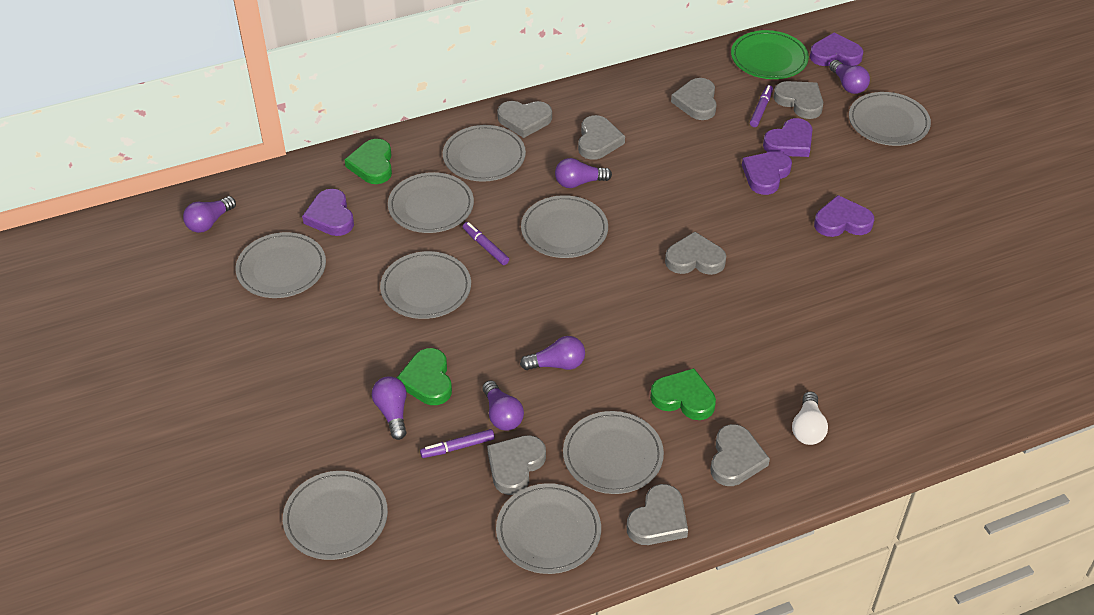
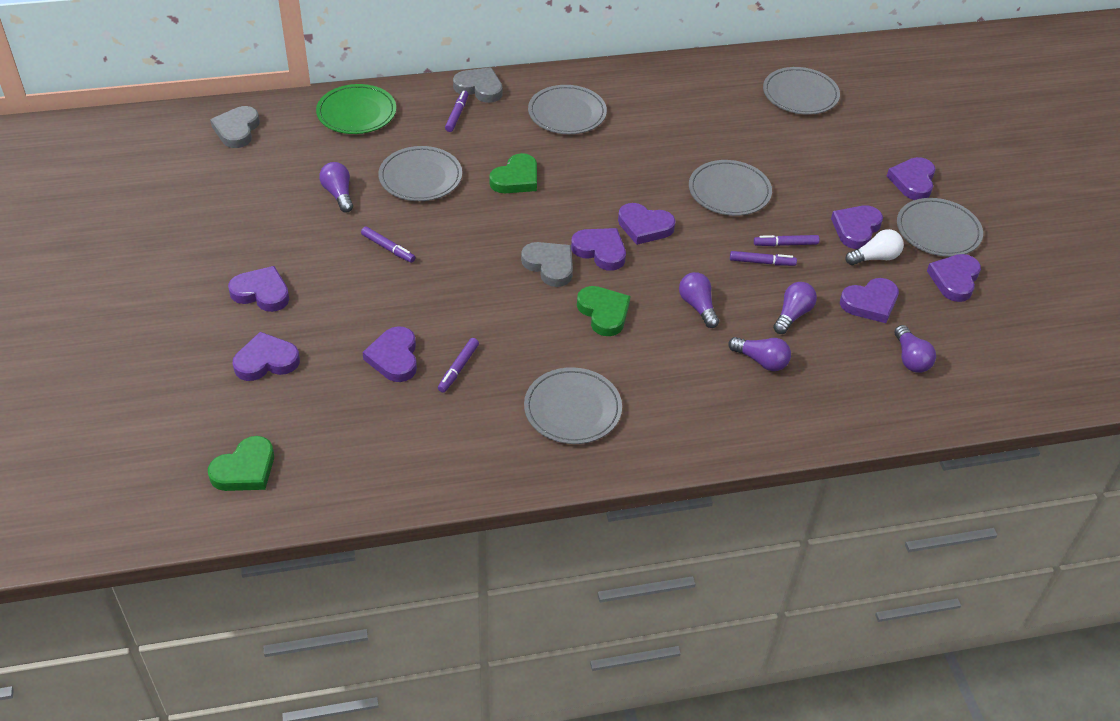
grey heart: 8 -> 3
grey plate: 9 -> 6
purple heart: 5 -> 9
purple light bulb: 6 -> 5
purple marker: 3 -> 5

